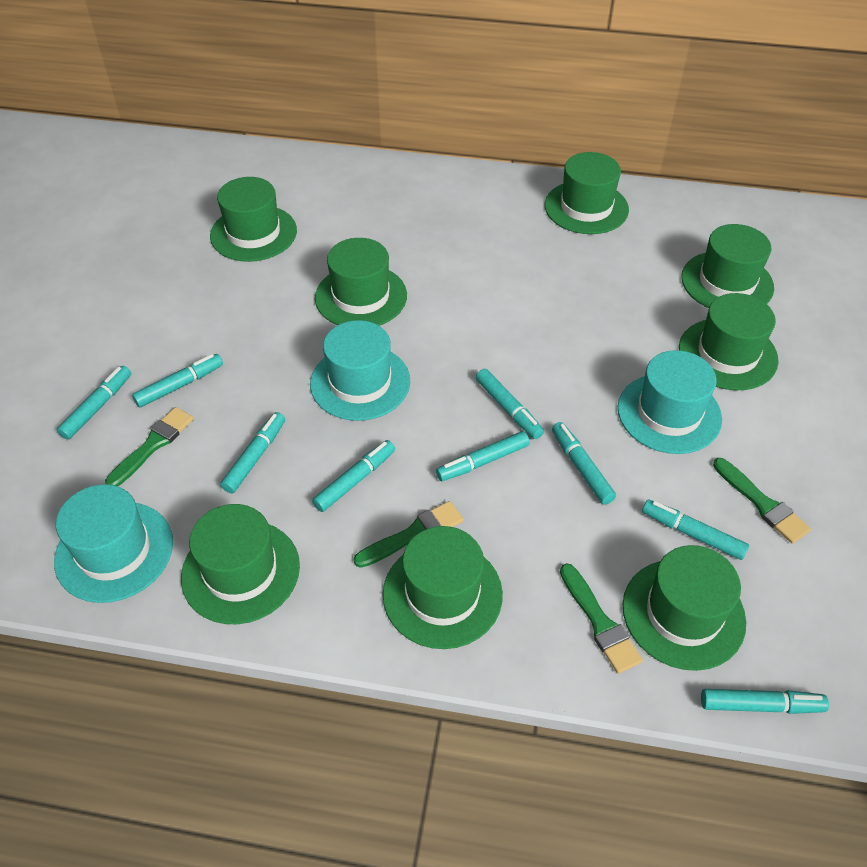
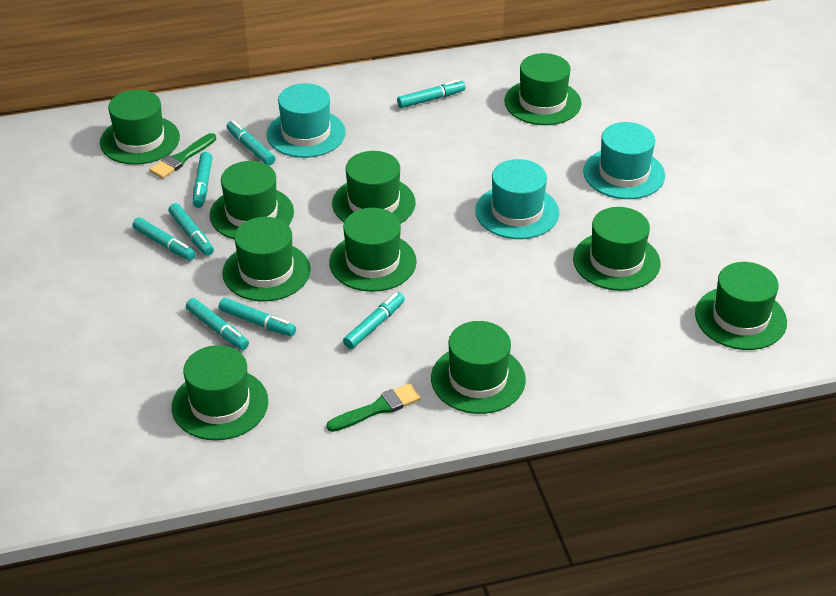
green brush: 4 -> 2
green hat: 8 -> 10
turquoise marker: 9 -> 8

